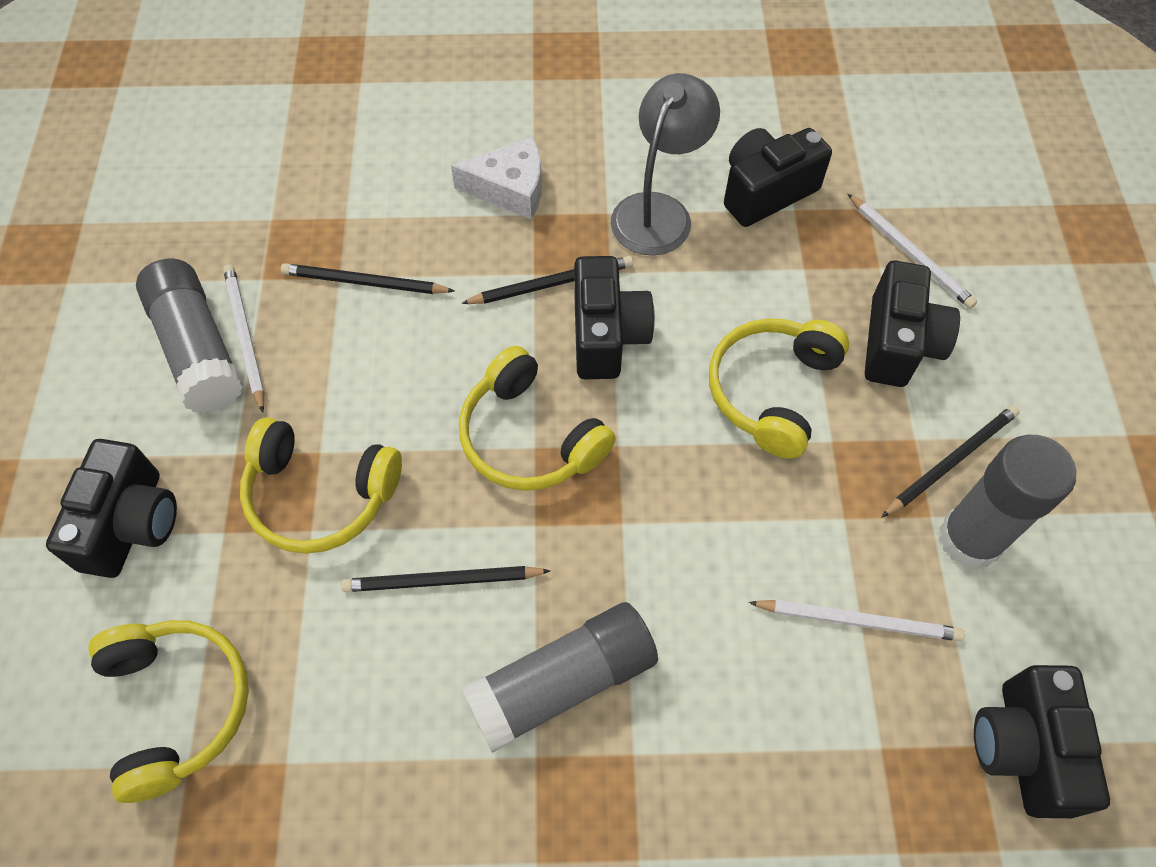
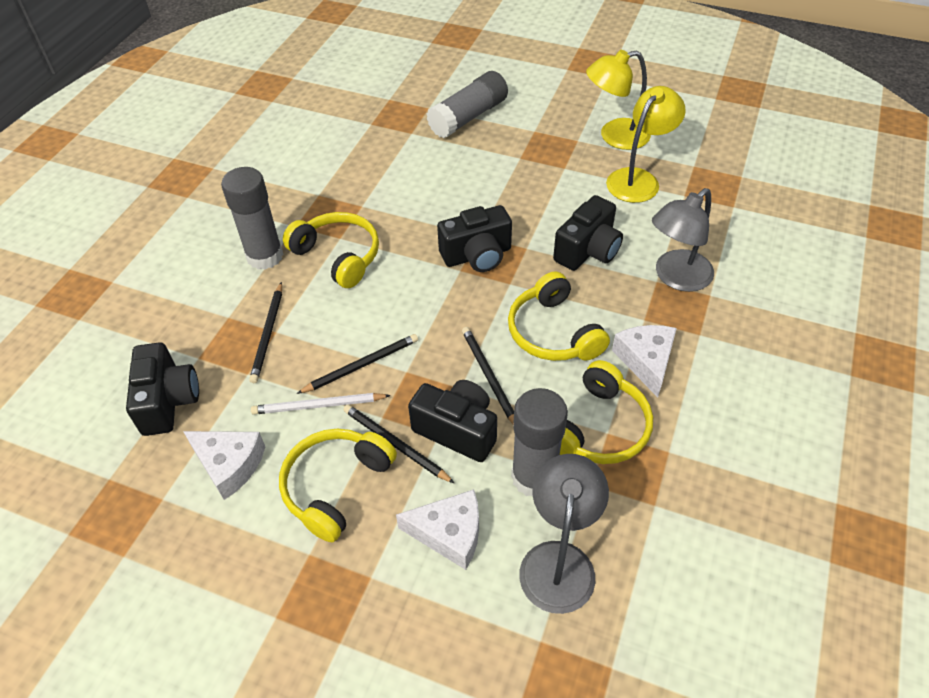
black camera: 5 -> 4
grey lamp: 1 -> 2
white cheese: 1 -> 3
white pencil: 3 -> 1
yellow lamp: 0 -> 2

